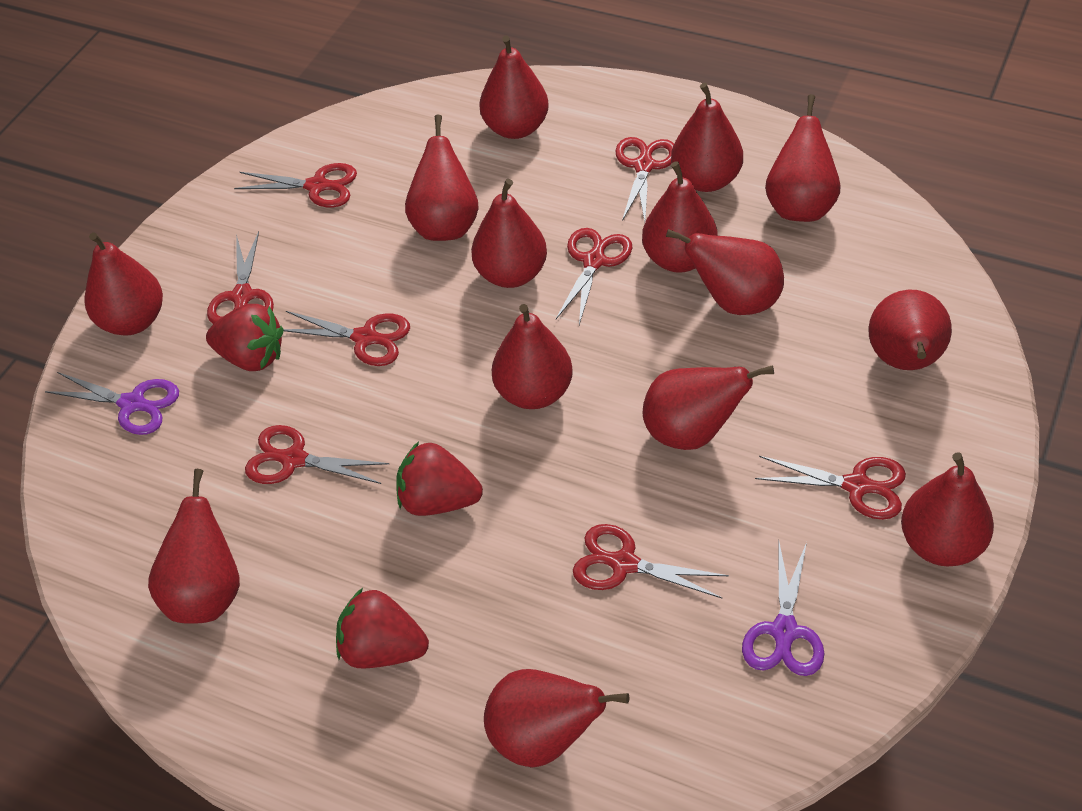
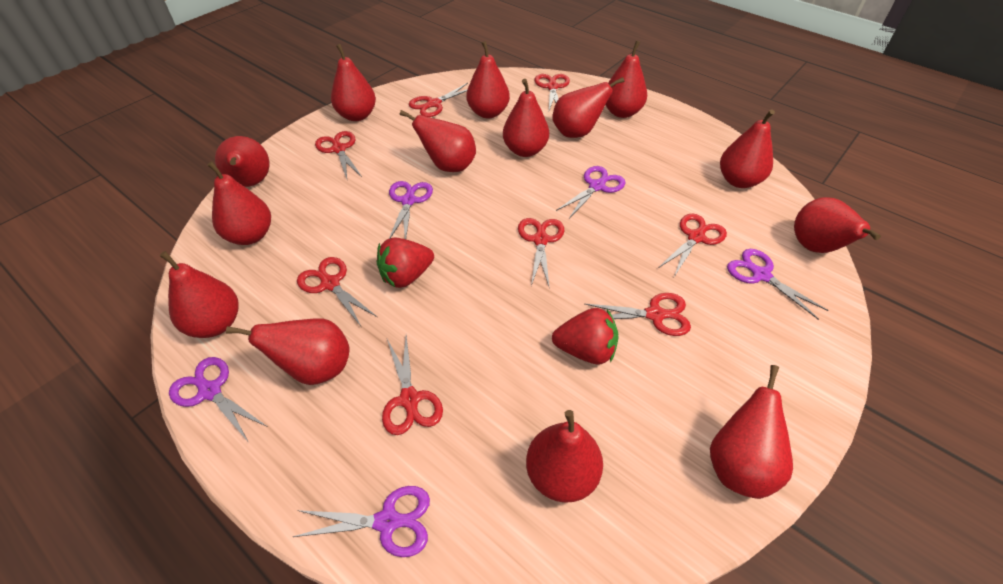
purple scissors: 2 -> 5
red strawberry: 3 -> 2

